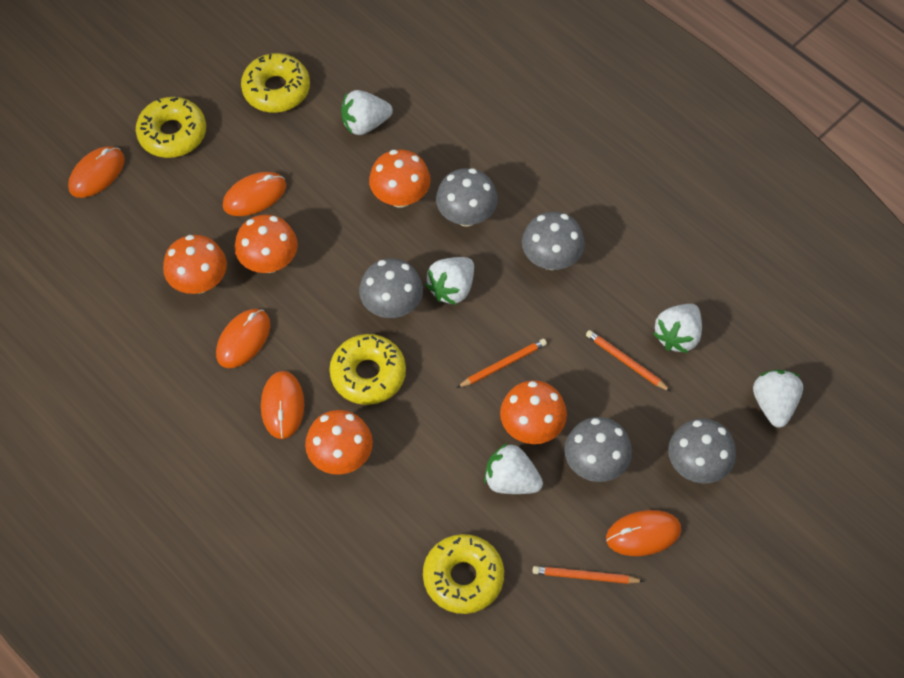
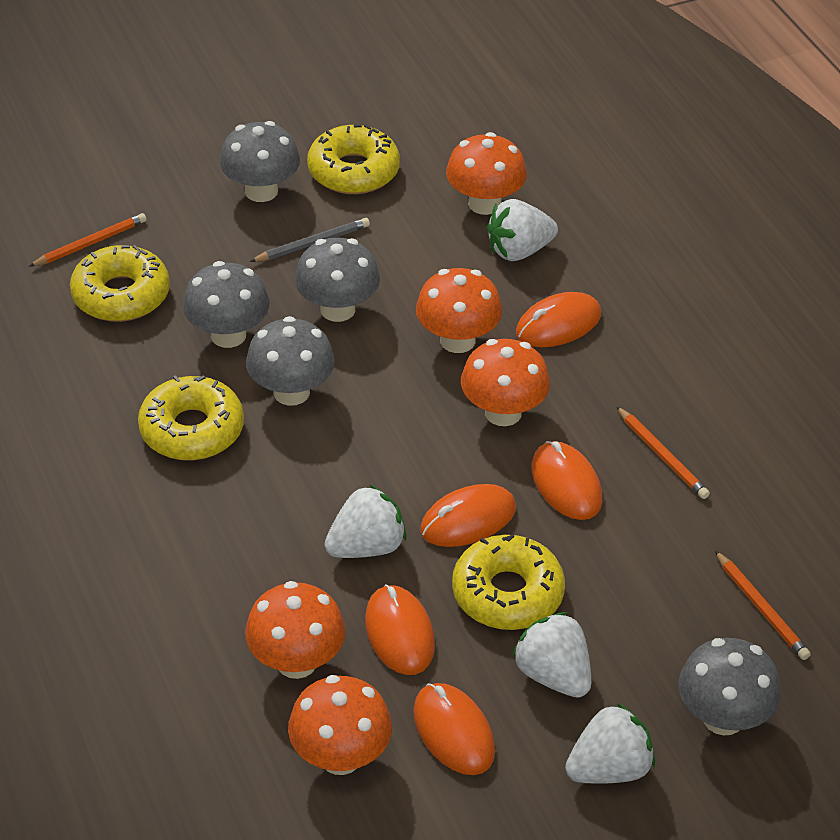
grey pencil: 0 -> 1
white strawberry: 5 -> 4

